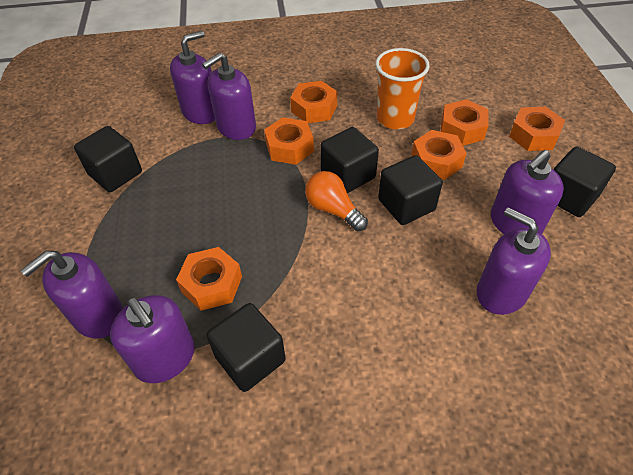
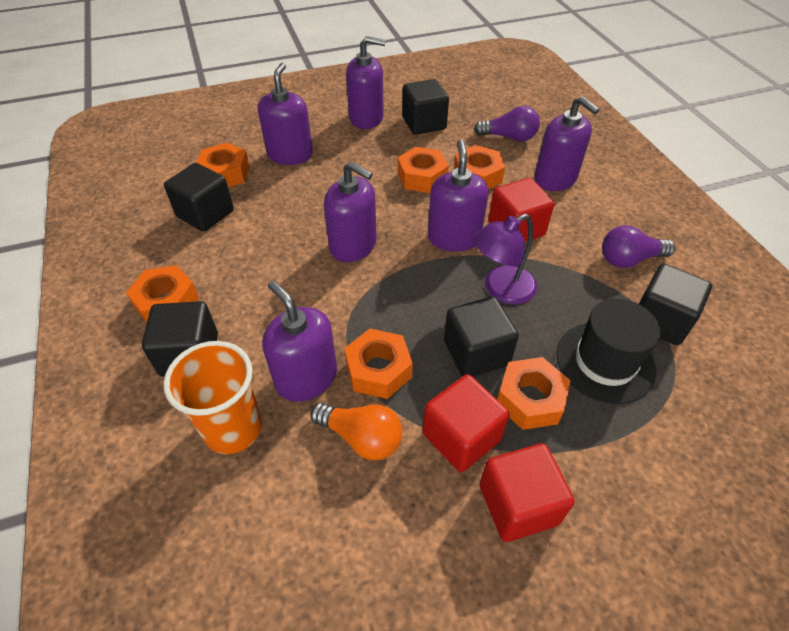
black hat: 0 -> 1
purple lamp: 0 -> 1
purple light bulb: 0 -> 2
red cube: 0 -> 3

